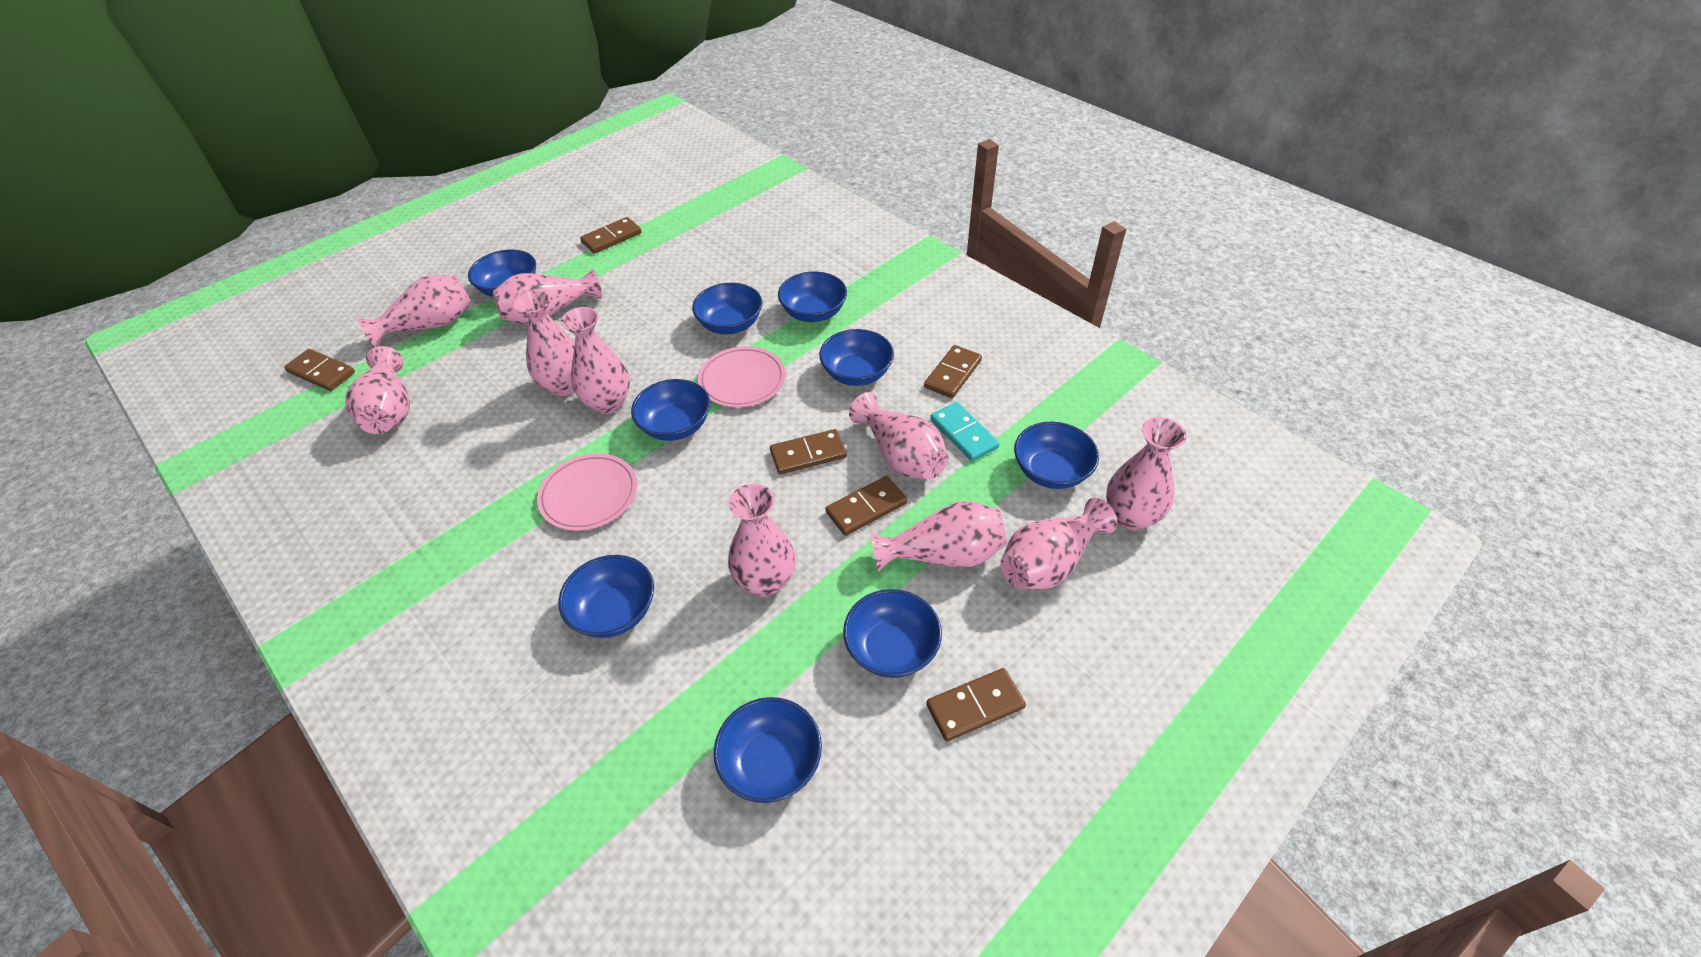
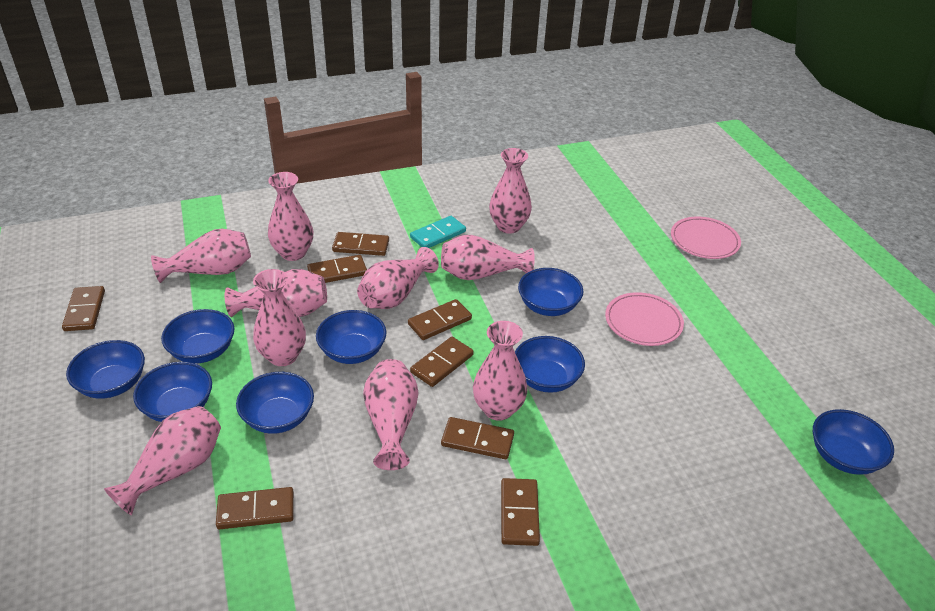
blue bowl: 9 -> 8
brown domino: 6 -> 8

